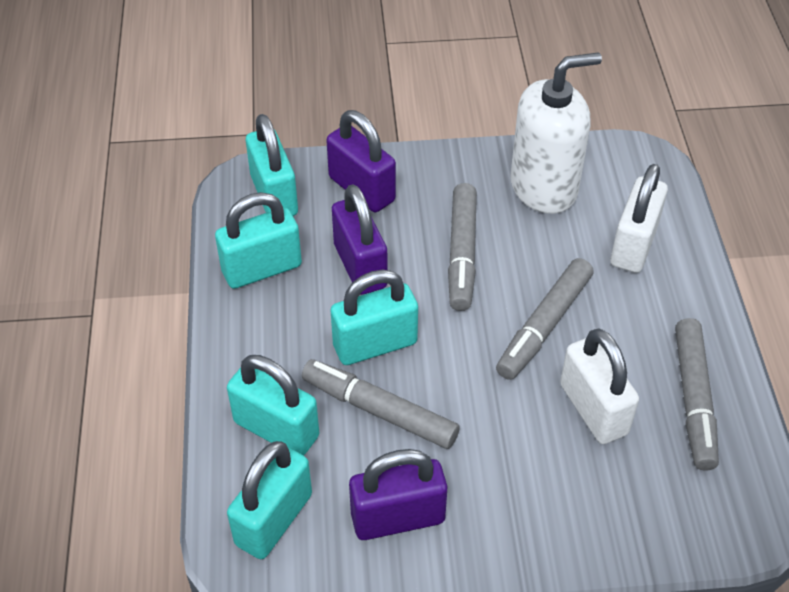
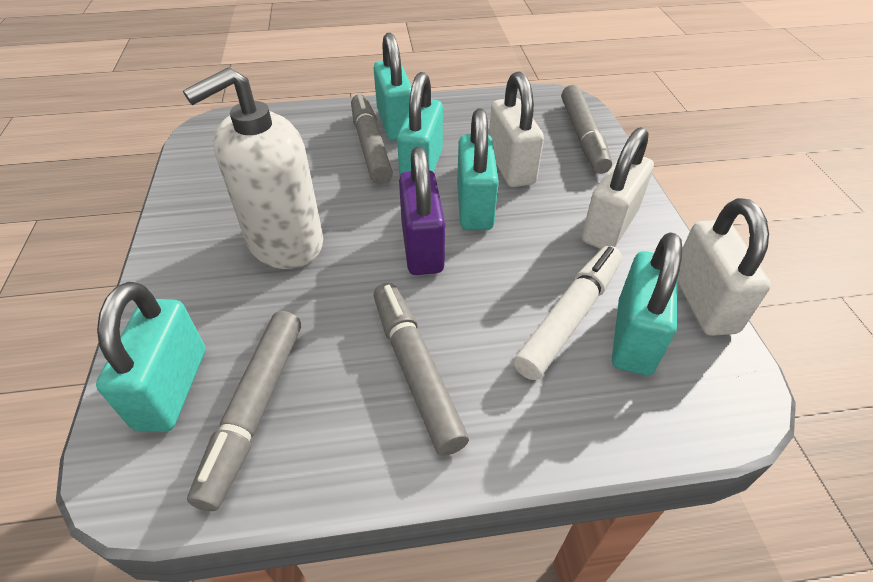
purple padlock: 3 -> 1
white marker: 0 -> 1
white padlock: 2 -> 3

